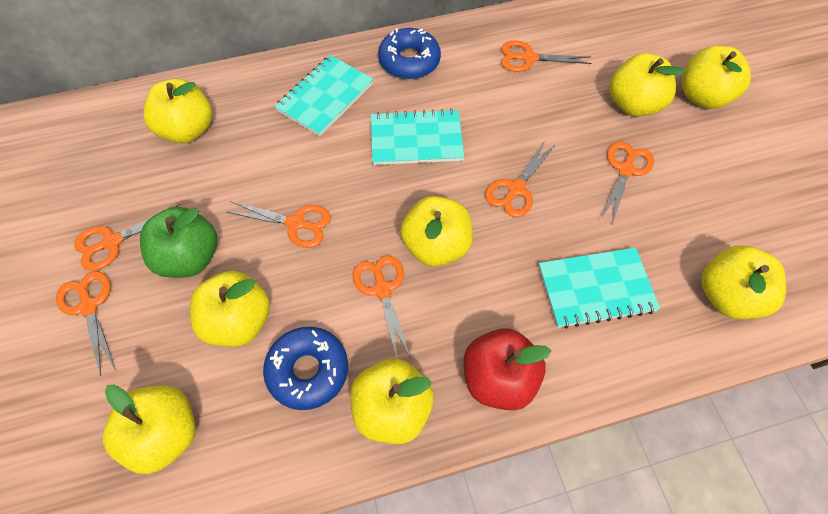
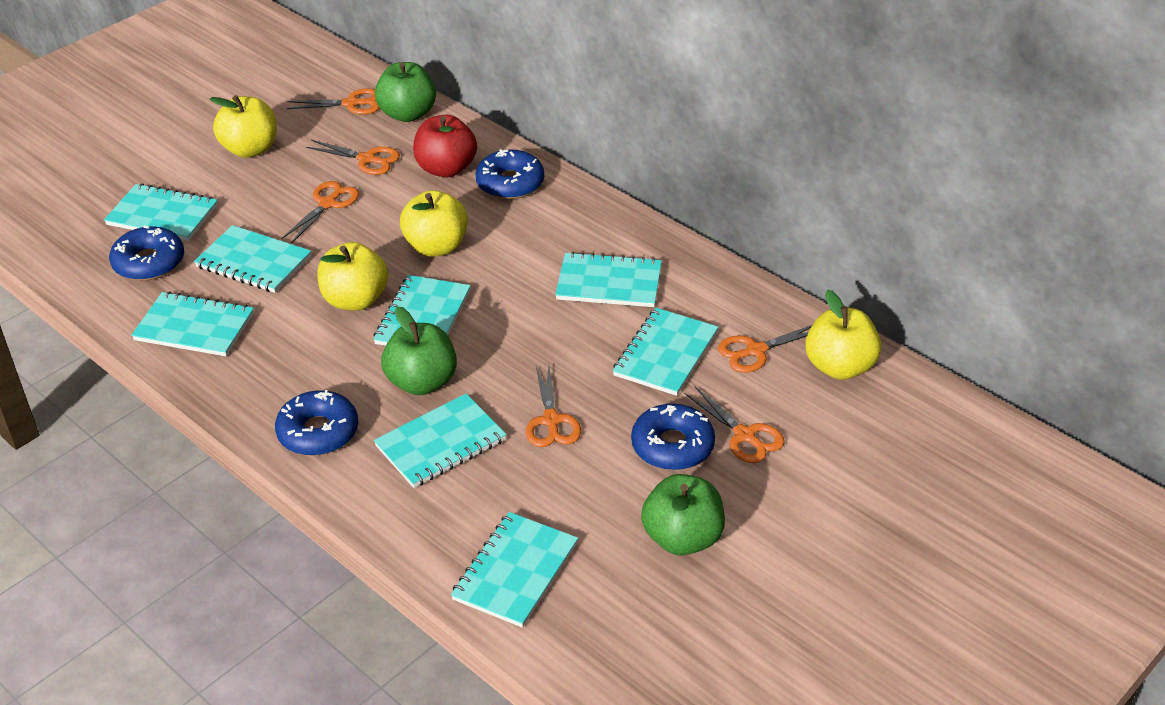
blue donut: 2 -> 4
green apple: 1 -> 3
orange scissors: 7 -> 6
turquoise notebook: 3 -> 8
yellow apple: 8 -> 4

